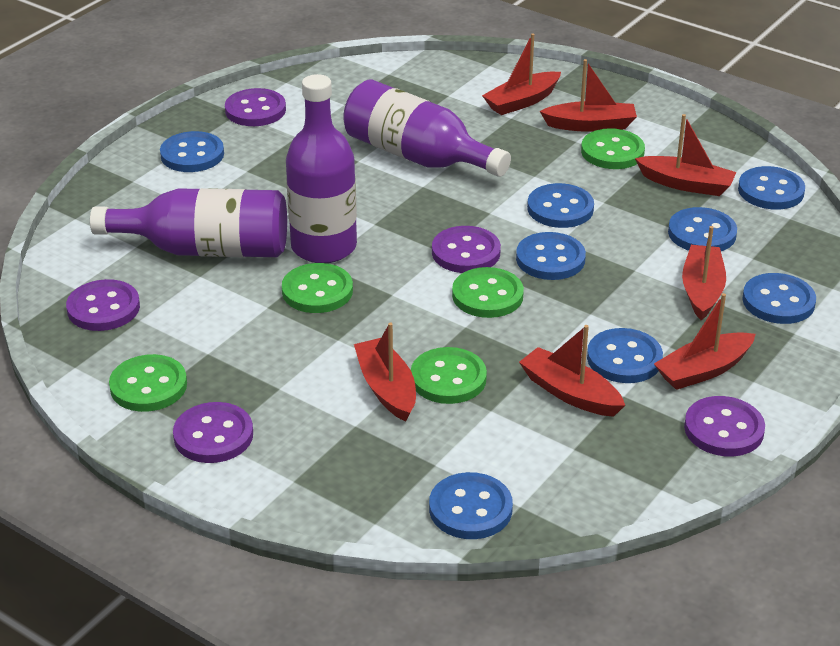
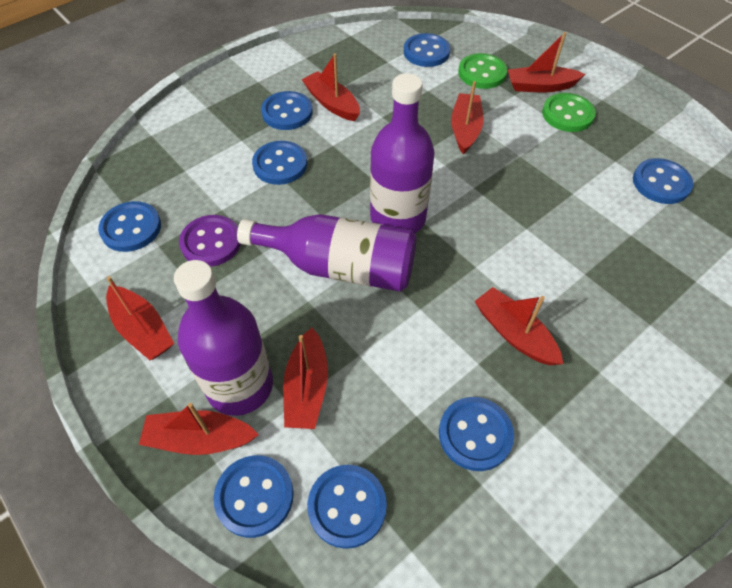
green button: 5 -> 2
purple button: 5 -> 1

